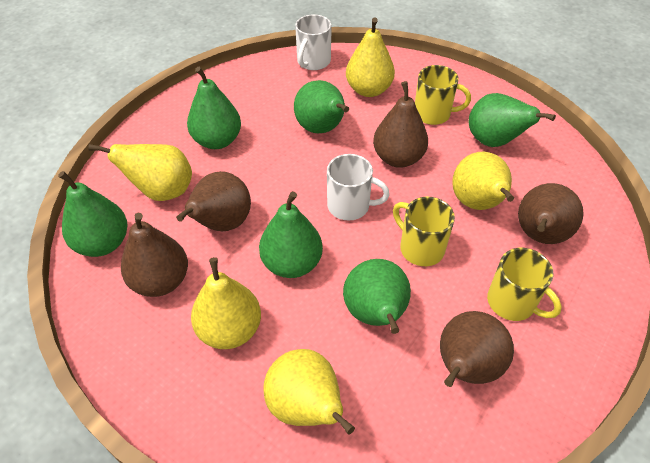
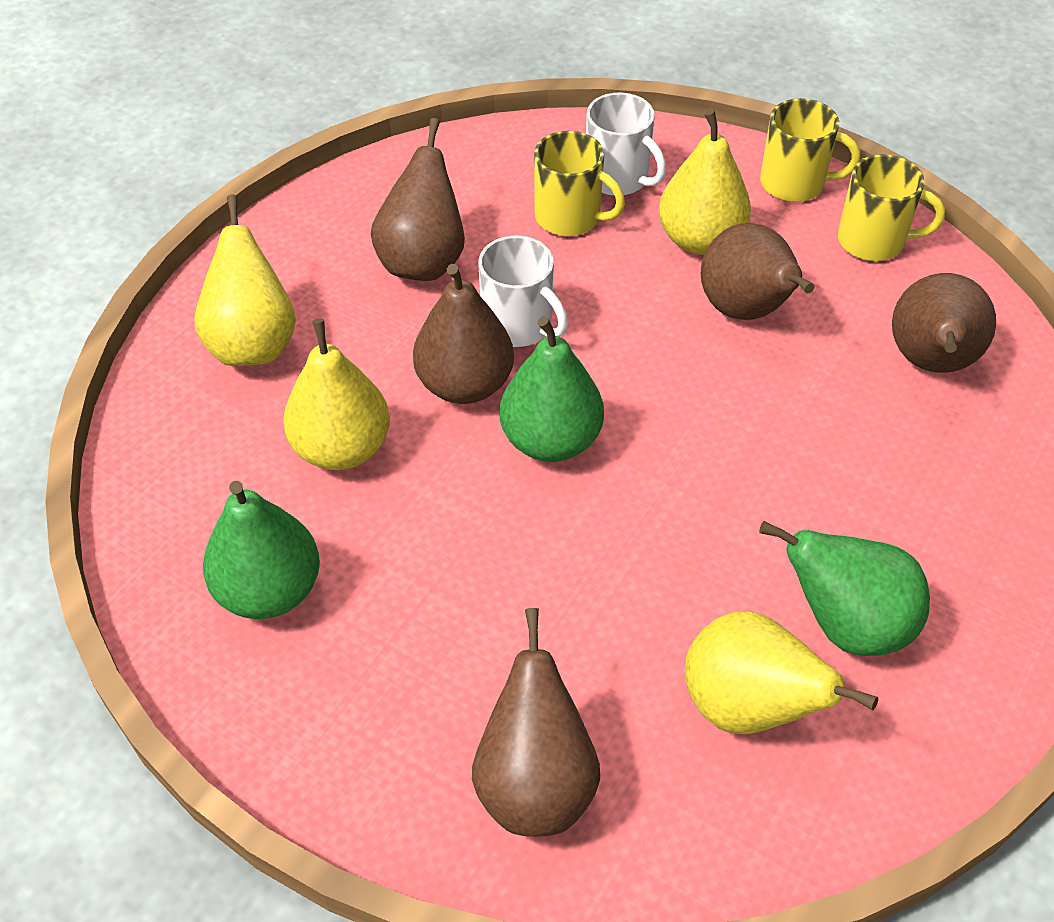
green pear: 6 -> 3
yellow pear: 5 -> 4

